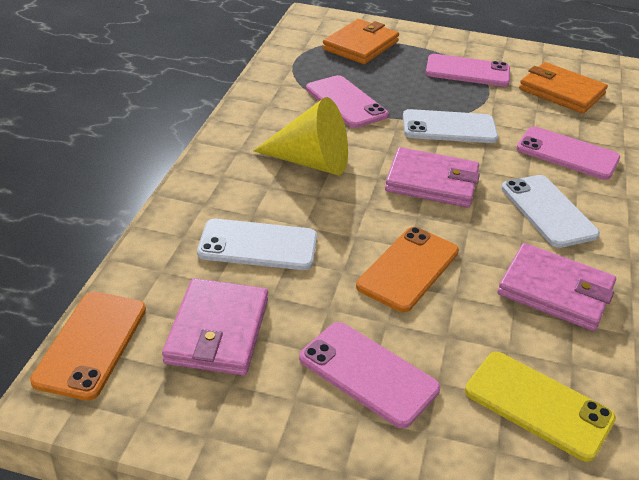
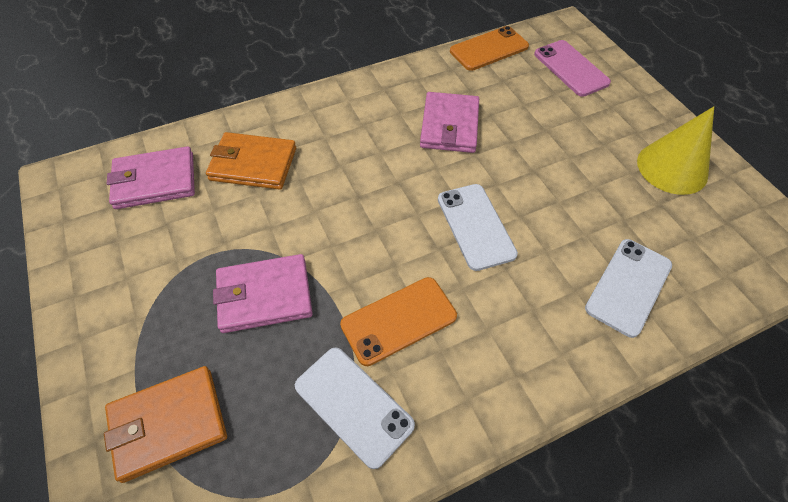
pink phone: 4 -> 1
yellow phone: 1 -> 0

